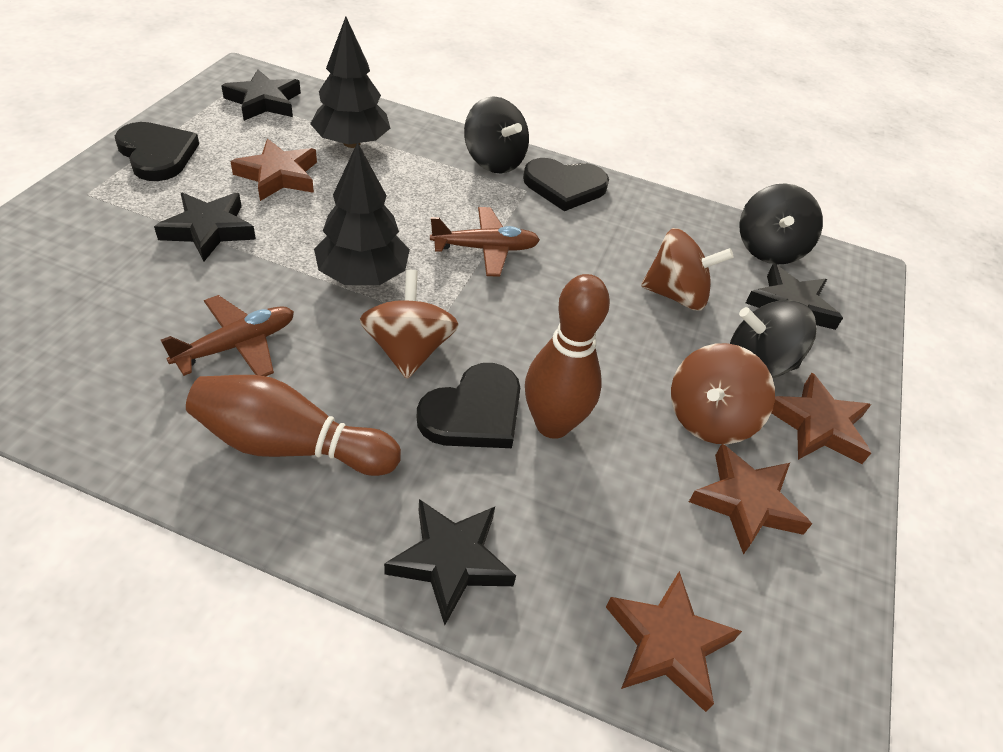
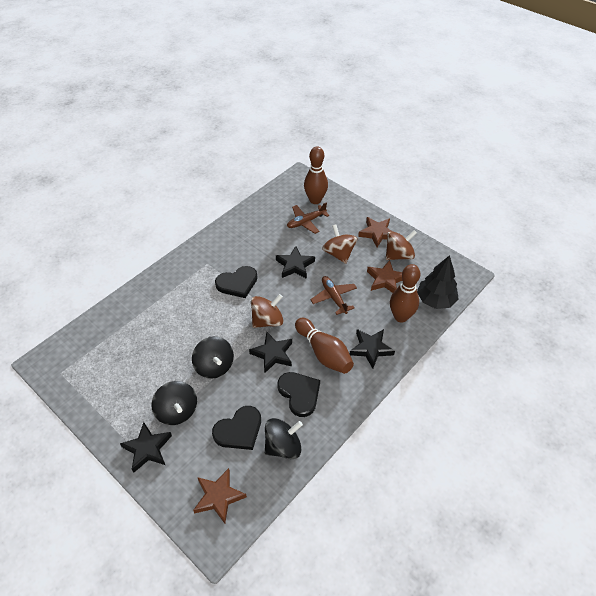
black tree: 2 -> 1
brown bowling pin: 2 -> 3
brown star: 4 -> 3

